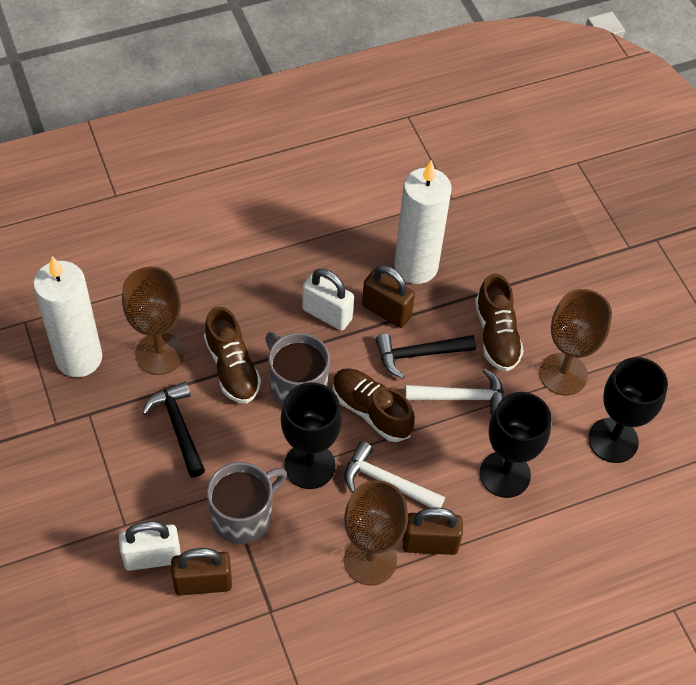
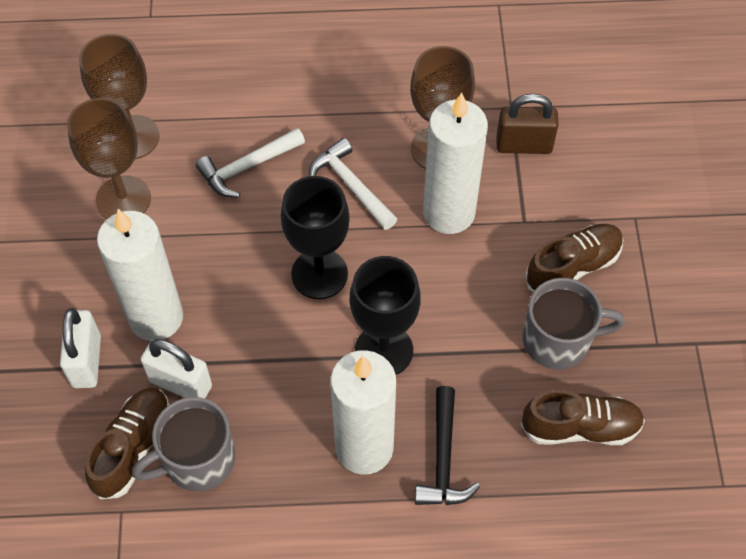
black goblet: 3 -> 2
black hammer: 2 -> 1
brown padlock: 3 -> 1
white candle: 2 -> 3

